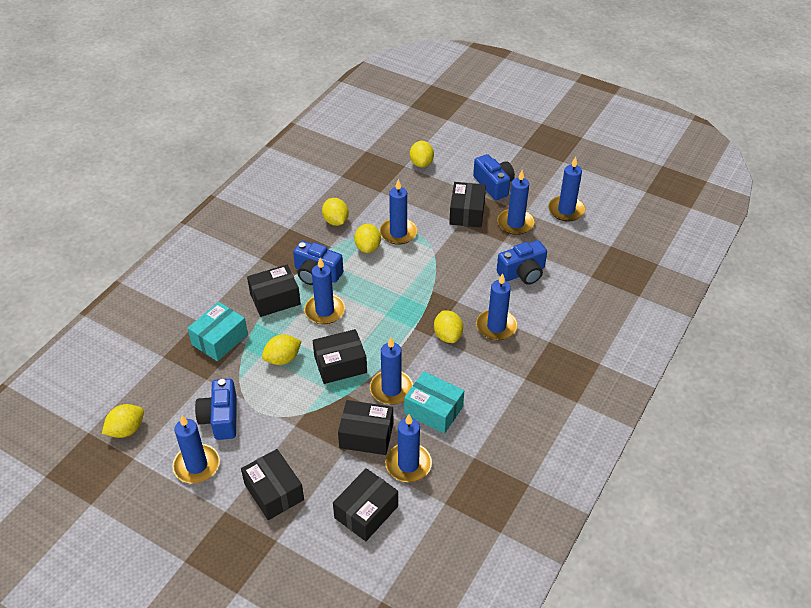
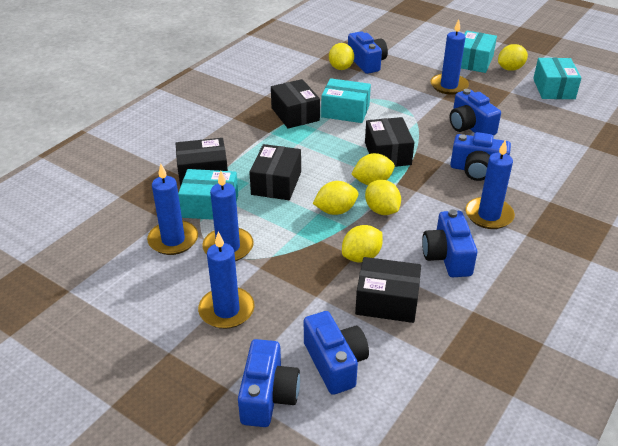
black box: 6 -> 5
blue camera: 4 -> 6
blue candle: 8 -> 5
turquoise box: 2 -> 4

